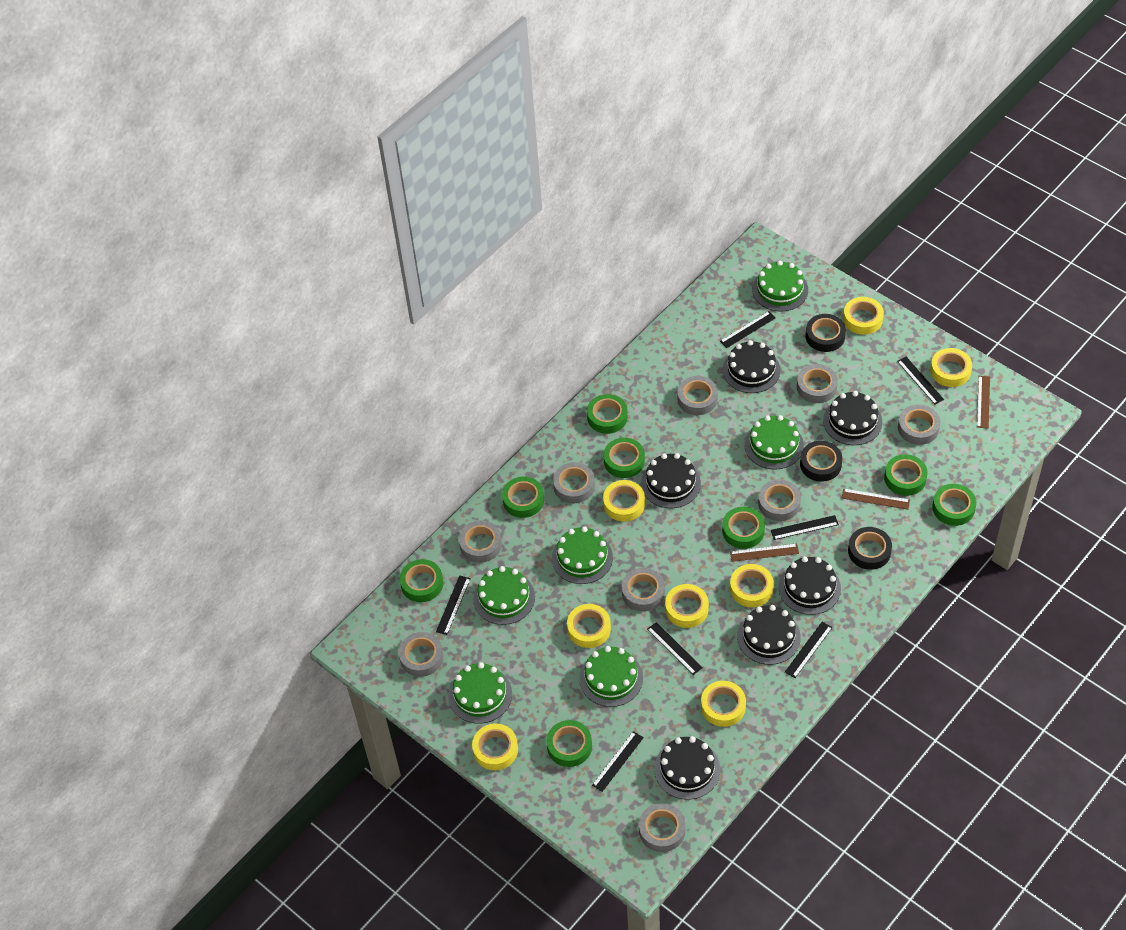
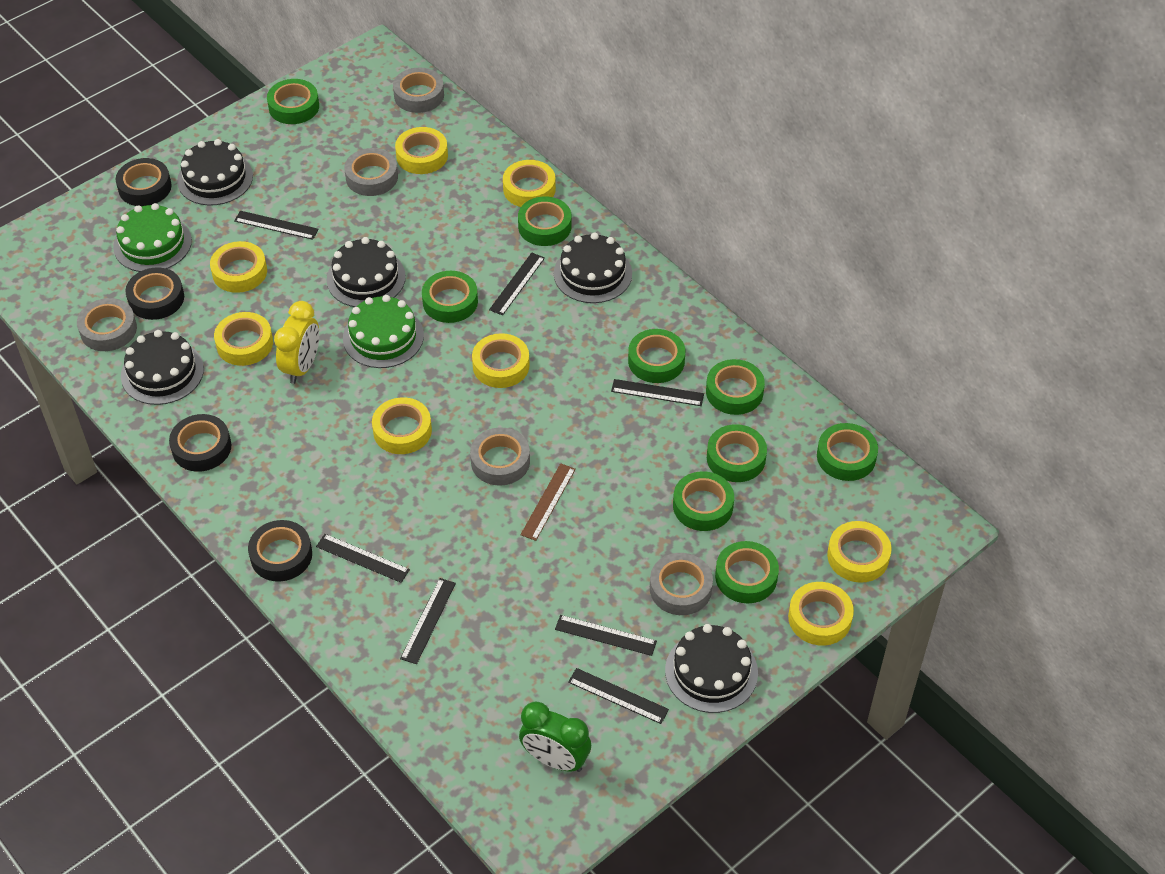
black cake: 6 -> 5
black tape: 3 -> 4
brown ruler: 3 -> 1
green cake: 6 -> 2
green clock: 0 -> 1
green tape: 8 -> 9
grey tape: 9 -> 5
yellow clock: 0 -> 1

